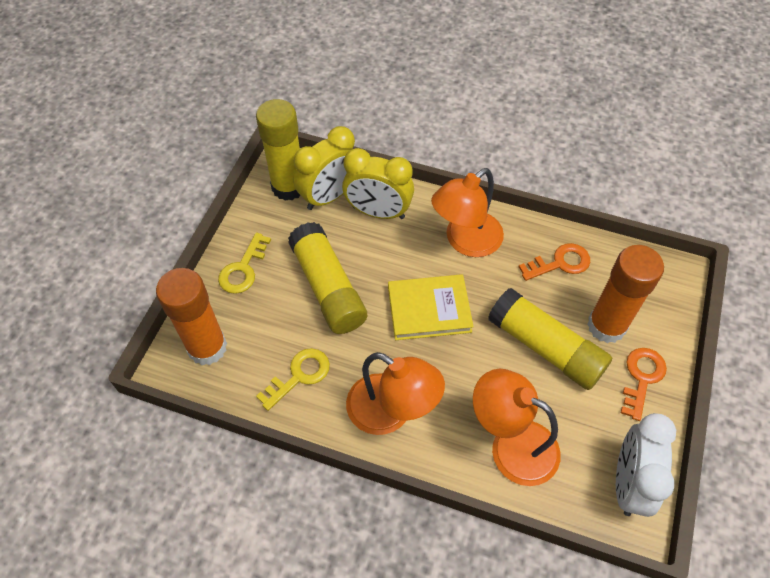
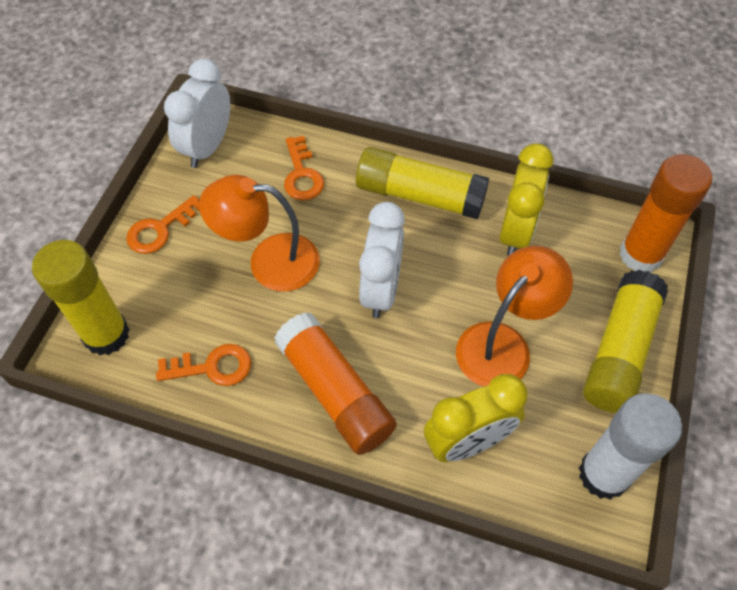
orange key: 2 -> 3
orange lamp: 3 -> 2
white clock: 1 -> 2
white glue stick: 0 -> 1
yellow book: 1 -> 0
yellow key: 2 -> 0

